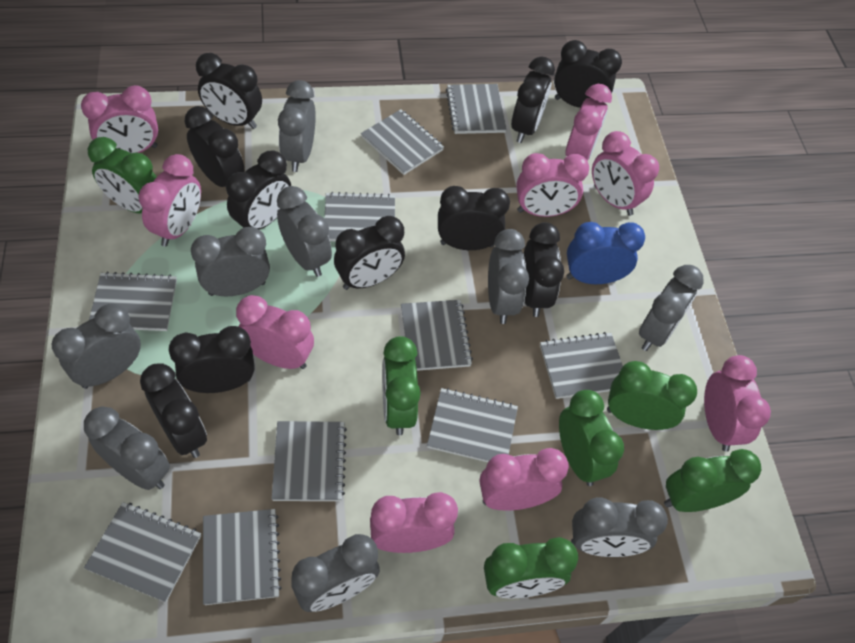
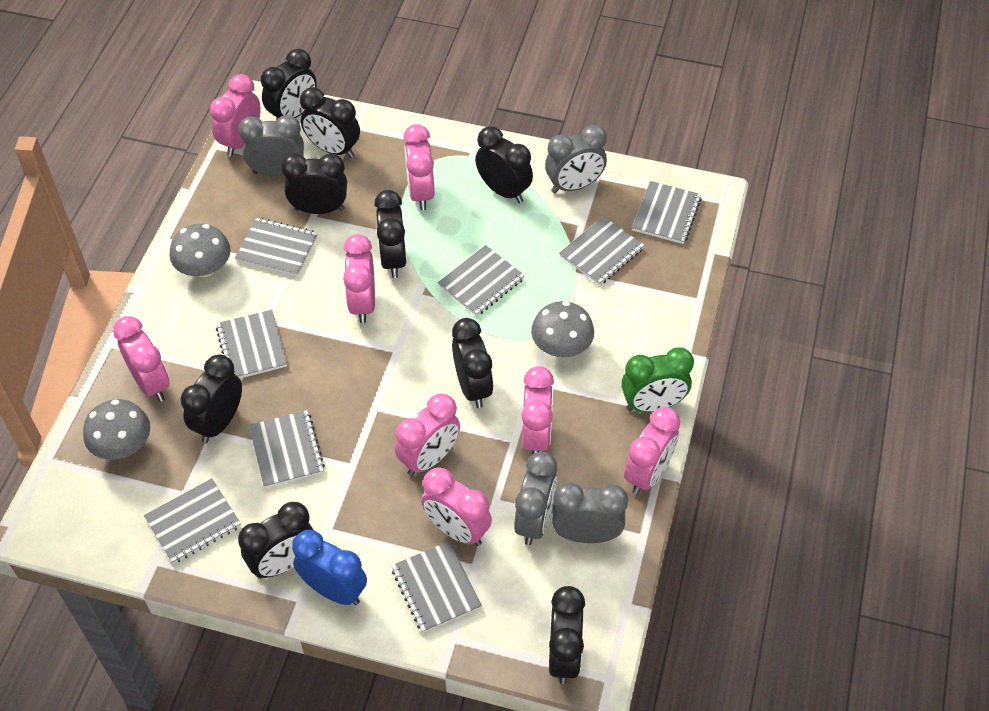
black clock: 10 -> 9
green clock: 6 -> 1
grey clock: 9 -> 4
grey mushroom: 0 -> 3
grey notebook: 10 -> 8
pink clock: 9 -> 8

